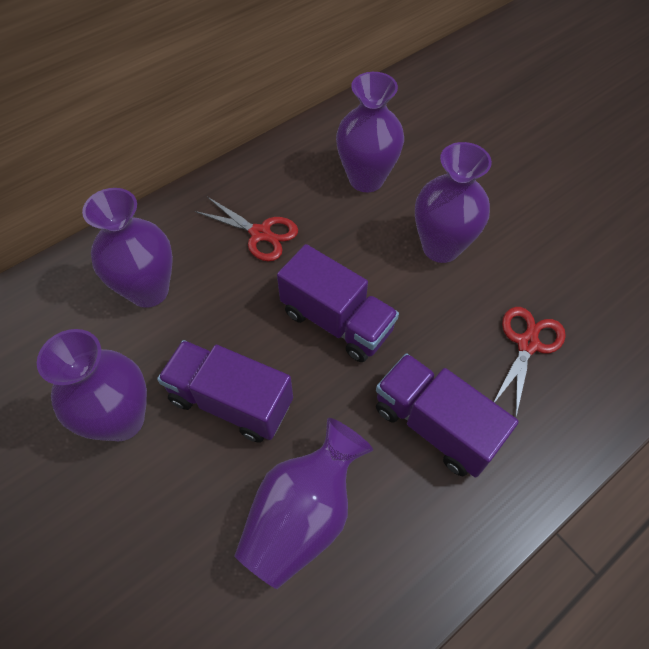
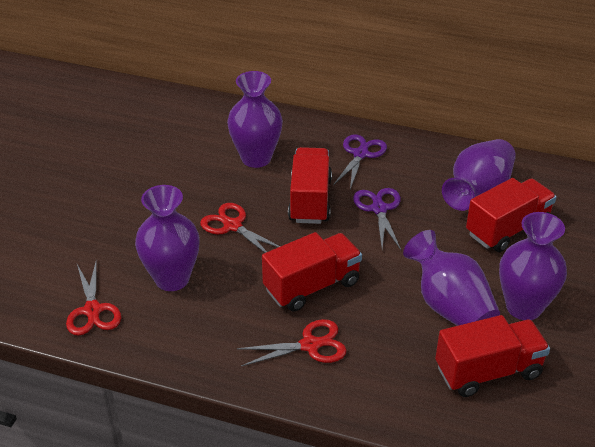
purple scissors: 0 -> 2
purple truck: 3 -> 0
red scissors: 2 -> 3
red truck: 0 -> 4

